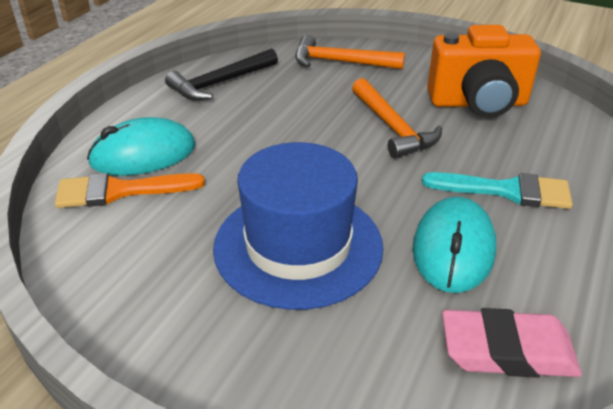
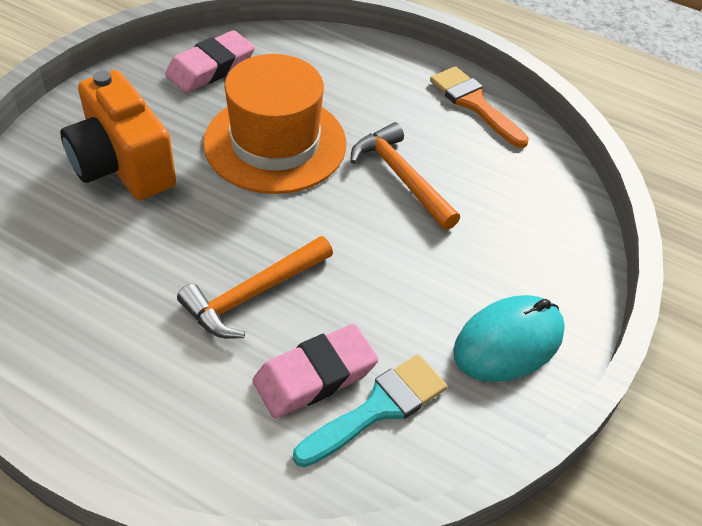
black hammer: 1 -> 0
blue hat: 1 -> 0
orange hat: 0 -> 1
pink eraser: 1 -> 2
turquoise mouse: 2 -> 1

